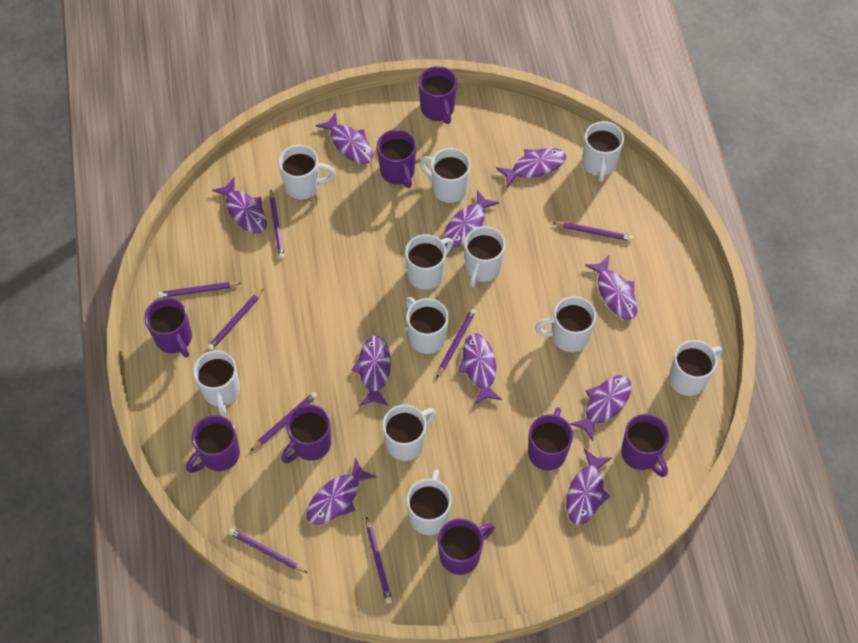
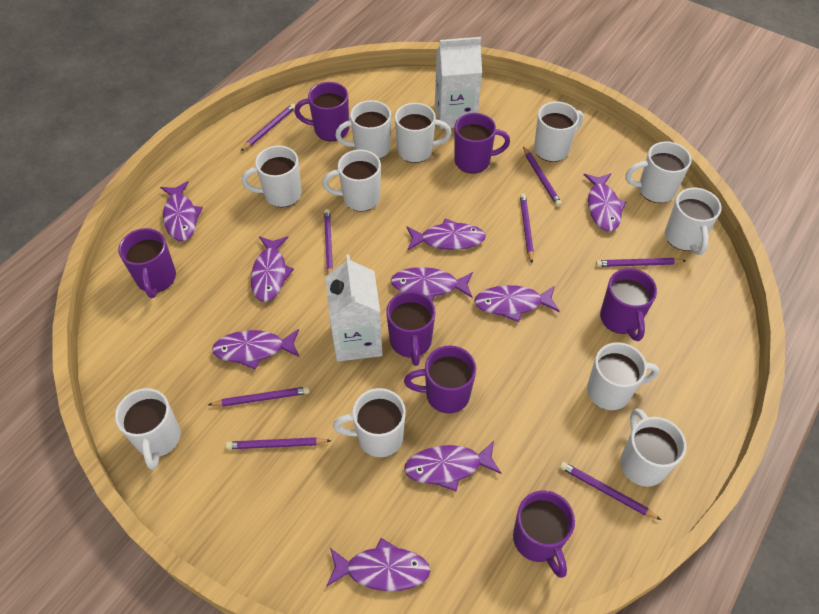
purple fish: 10 -> 9
purple mug: 8 -> 7
white carton: 0 -> 2

